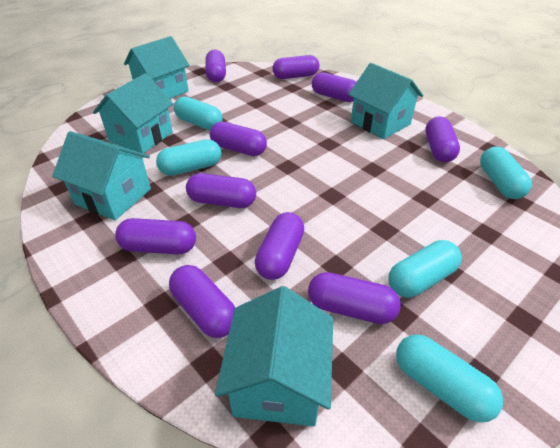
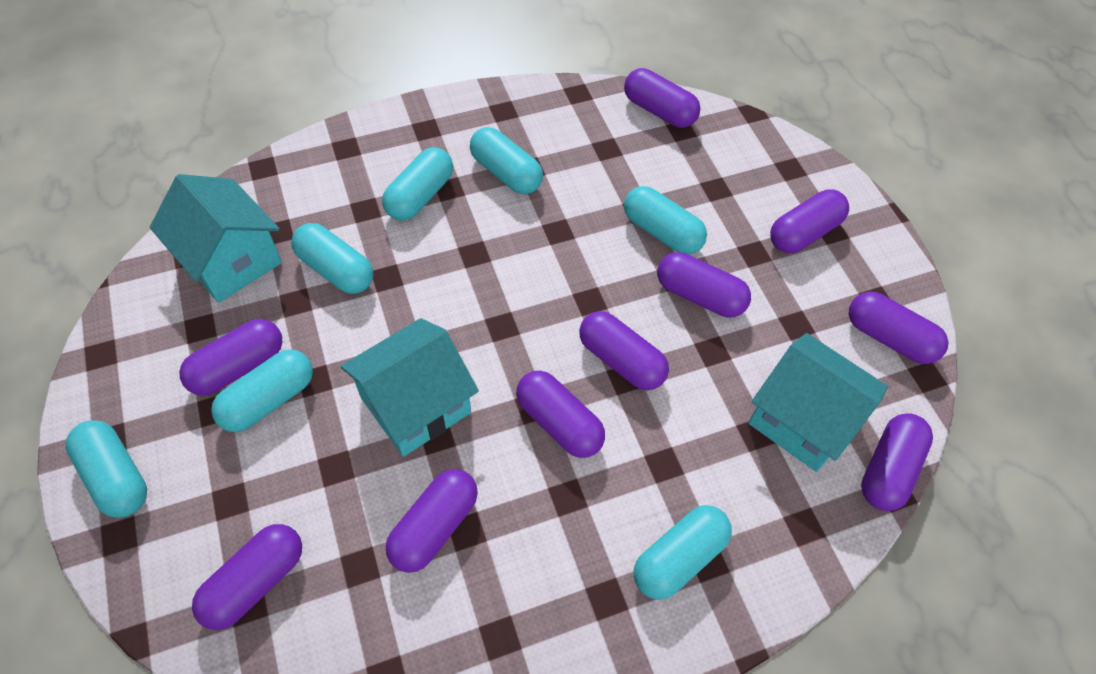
turquoise capsule: 5 -> 7
turquoise house: 5 -> 3

